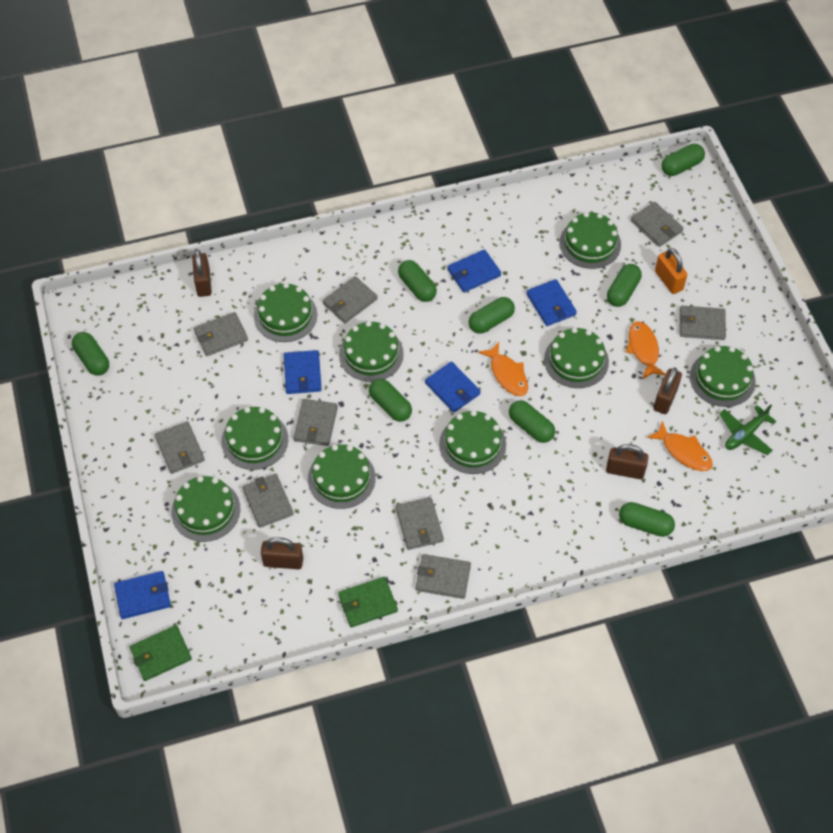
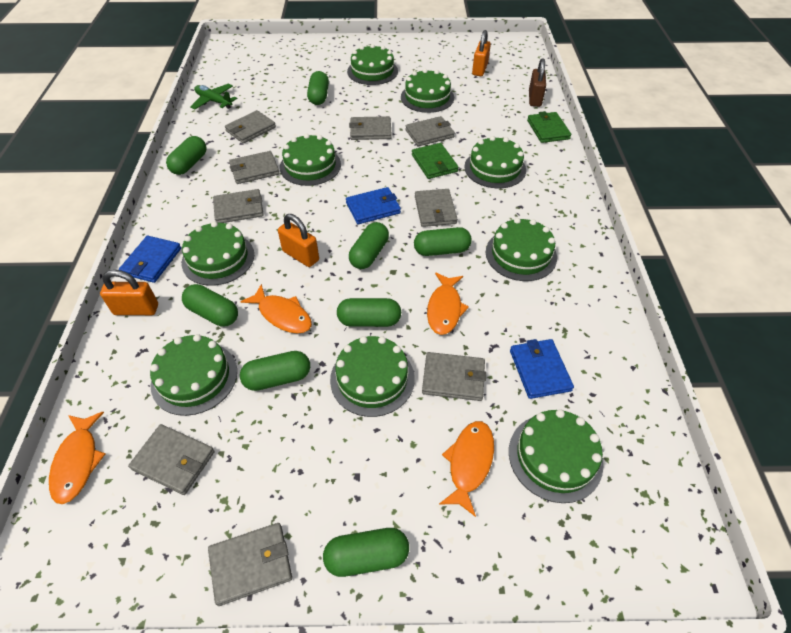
blue wallet: 5 -> 3
brown padlock: 4 -> 1
orange fish: 3 -> 4
orange padlock: 1 -> 3

